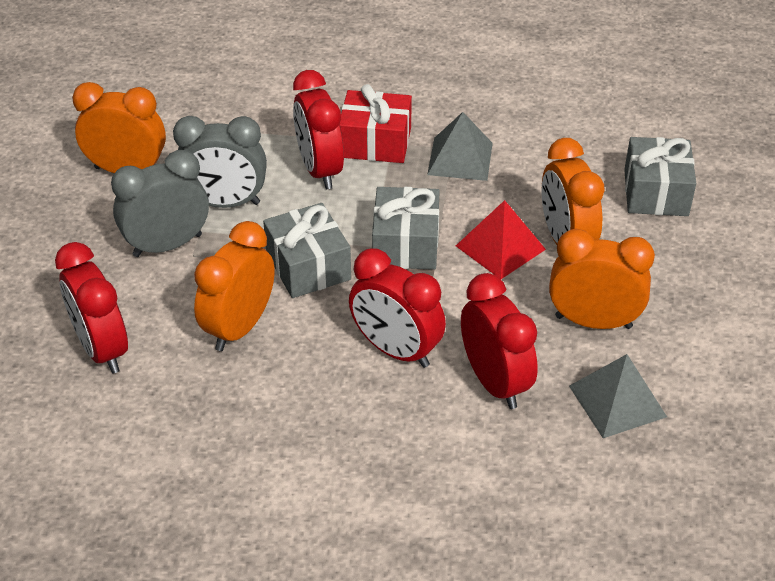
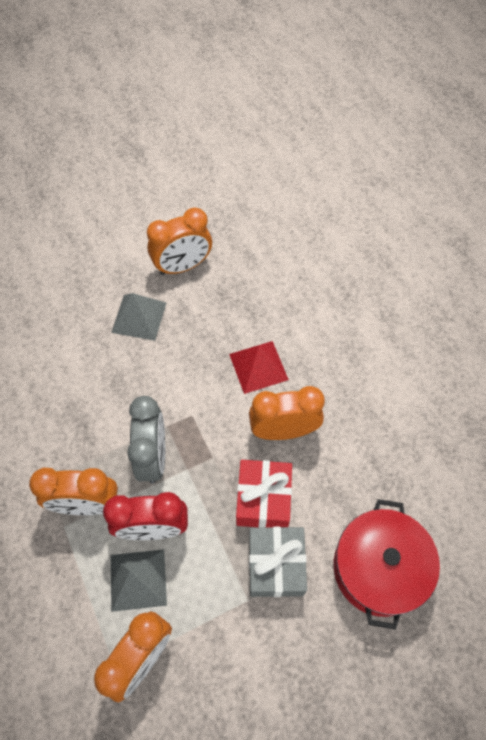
grey clock: 2 -> 1
grey gift: 3 -> 1
red clock: 4 -> 1
red pot: 0 -> 1

